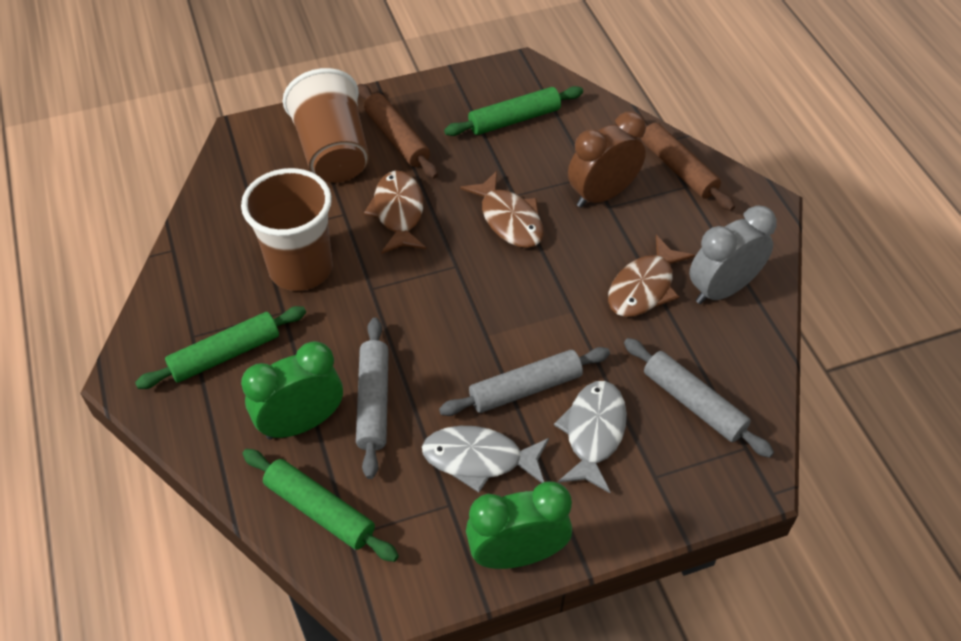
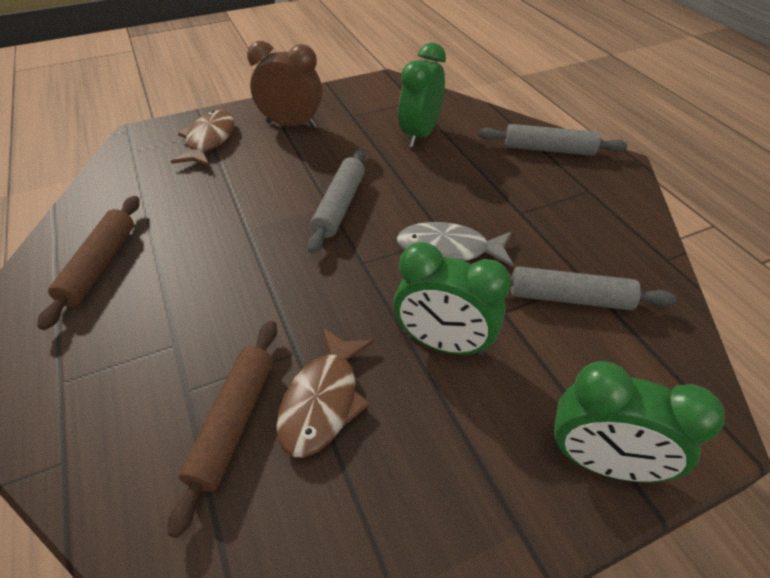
brown cup: 2 -> 0
brown fish: 3 -> 2
green clock: 2 -> 3
green rolling pin: 3 -> 0
grey clock: 1 -> 0
grey fish: 2 -> 1

